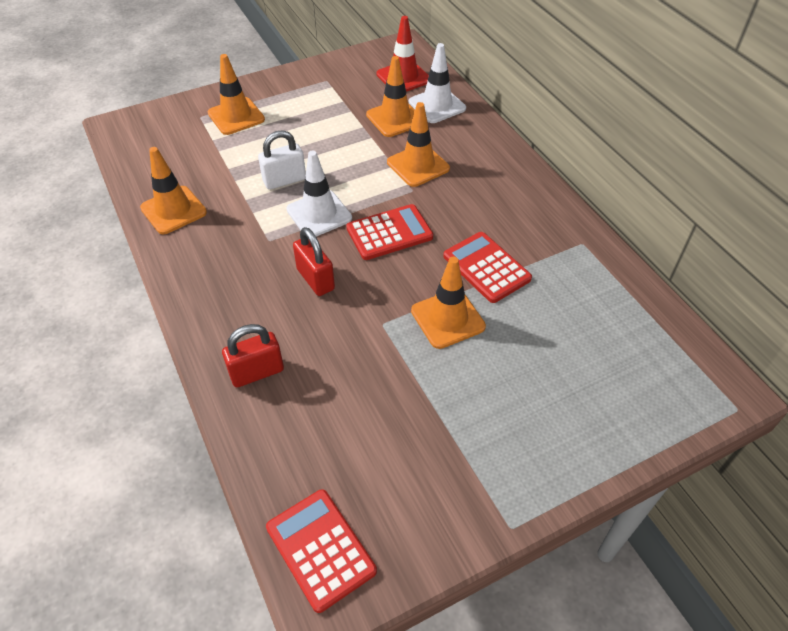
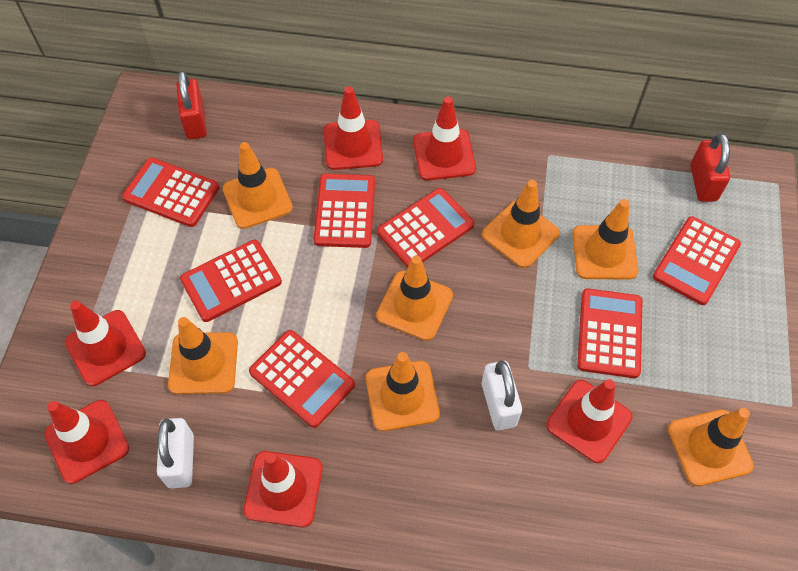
orange traffic cone: 5 -> 7
red calculator: 3 -> 7
red traffic cone: 1 -> 6
white padlock: 1 -> 2
white traffic cone: 2 -> 0

